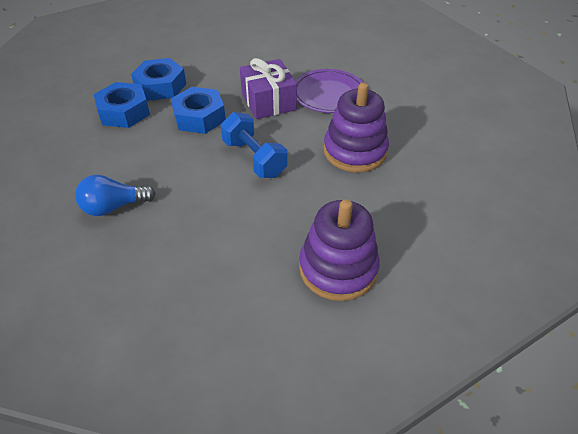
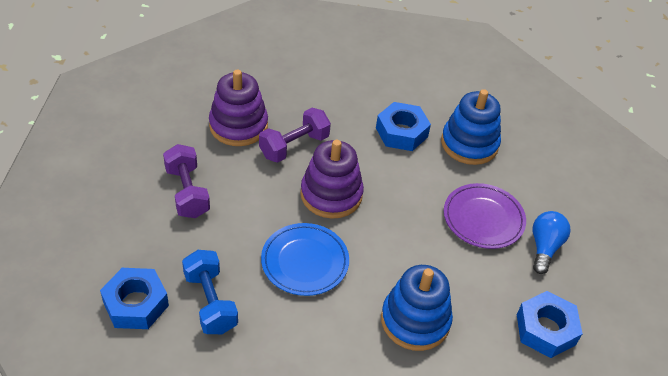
blue plate: 0 -> 1
blue stacking toy: 0 -> 2
purple dumbbell: 0 -> 2
purple gift: 1 -> 0

